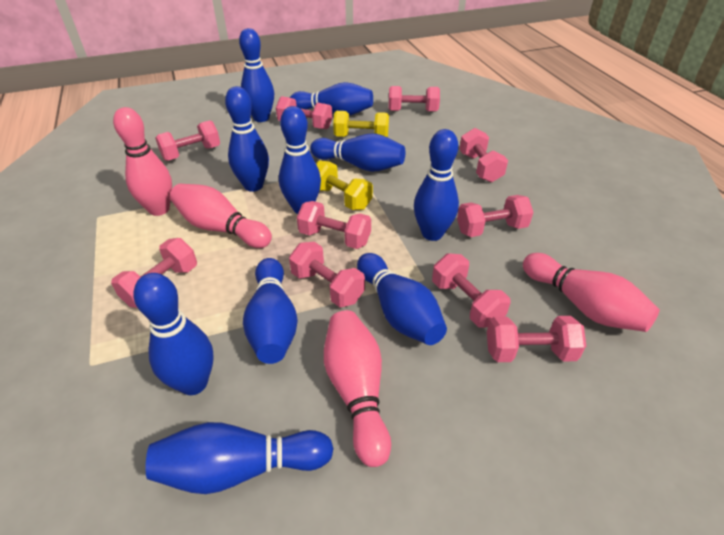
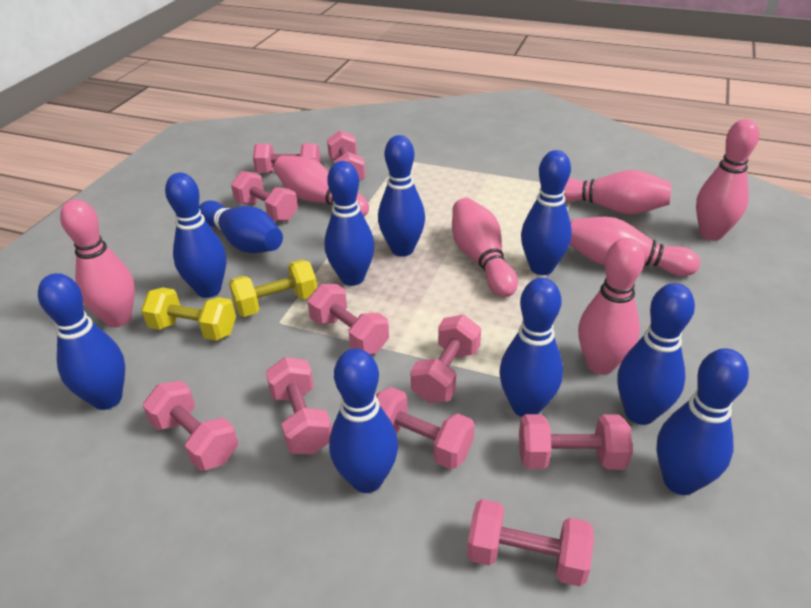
pink bowling pin: 4 -> 7

